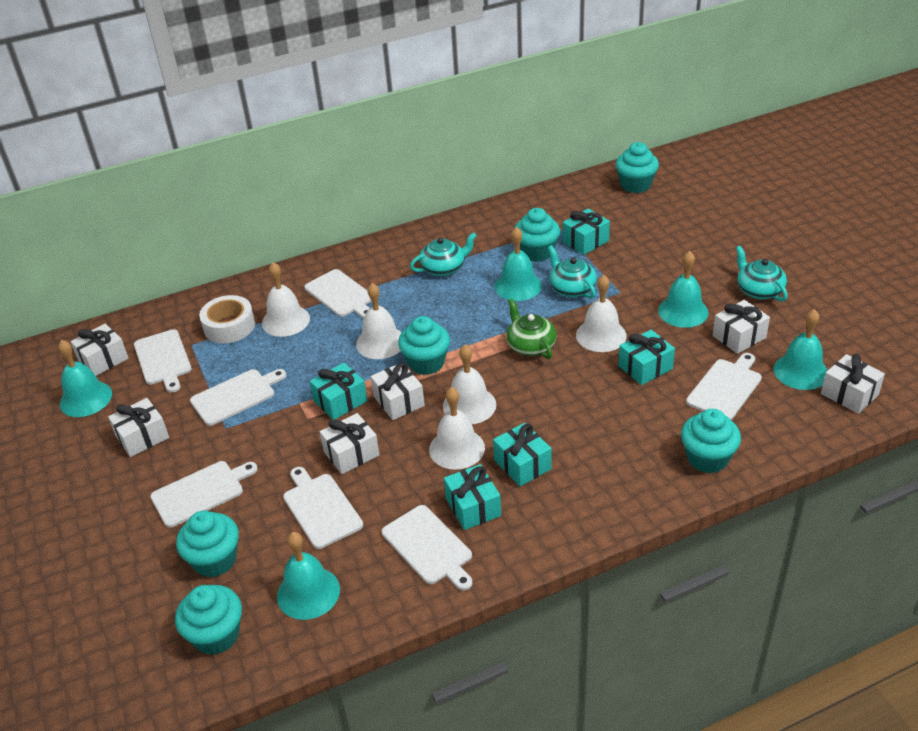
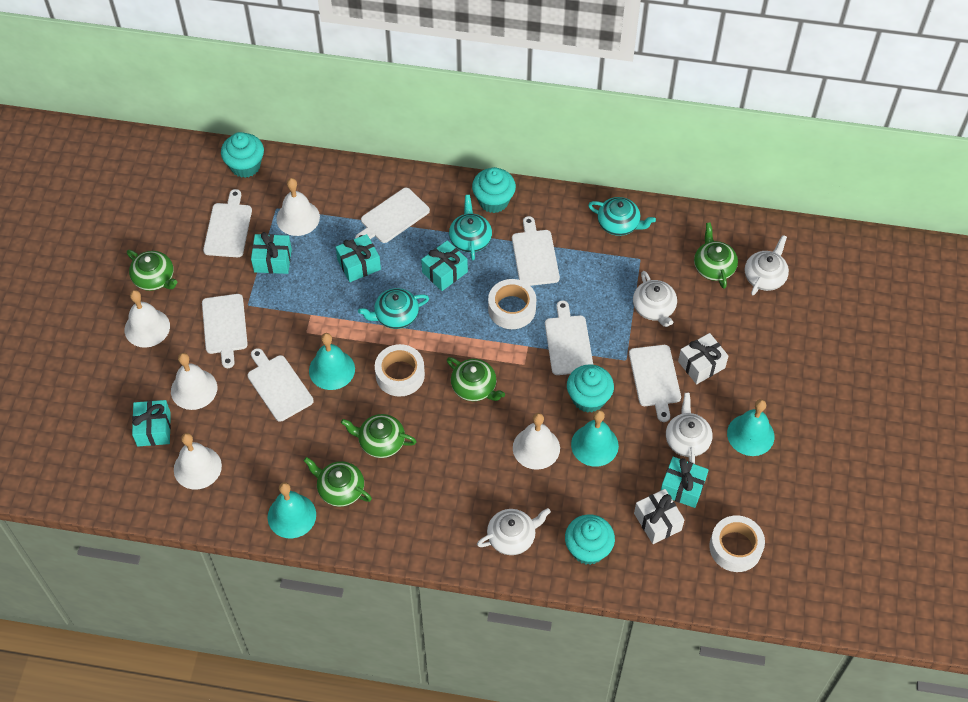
green teapot: 1 -> 5
turquoise bell: 5 -> 4
turquoise cupcake: 6 -> 4
white gift: 6 -> 2
white tape: 1 -> 3
white teapot: 0 -> 4

